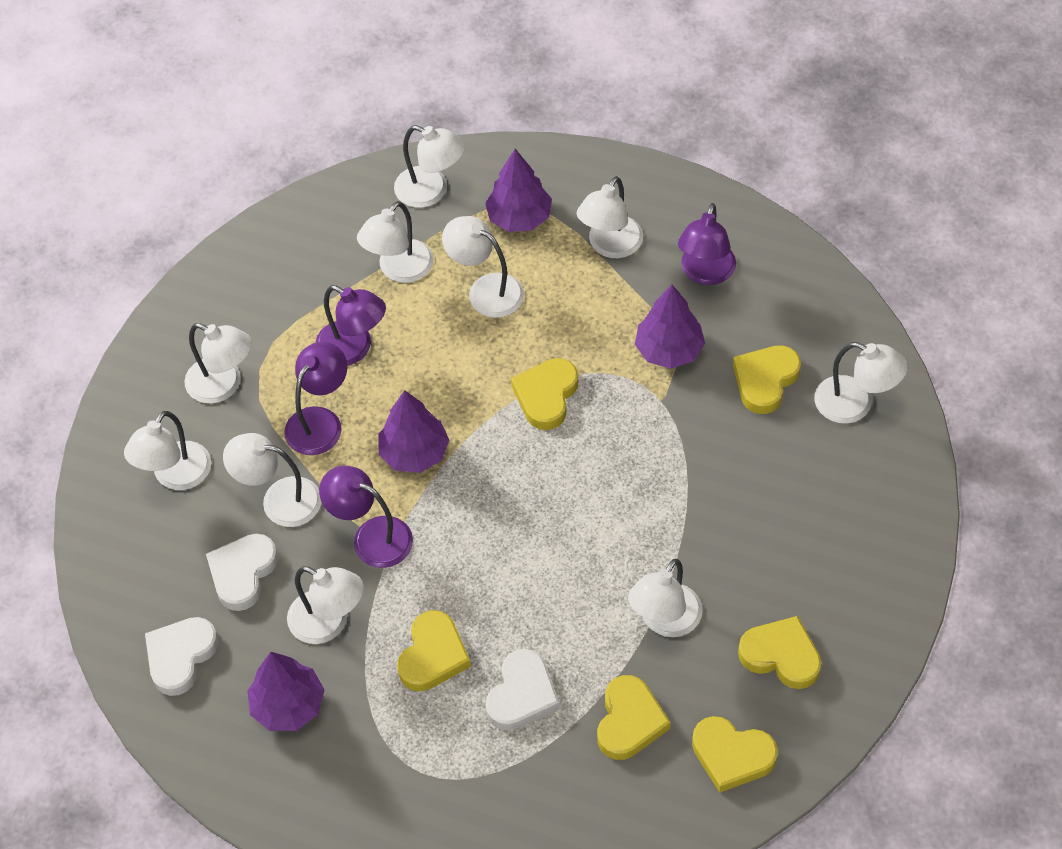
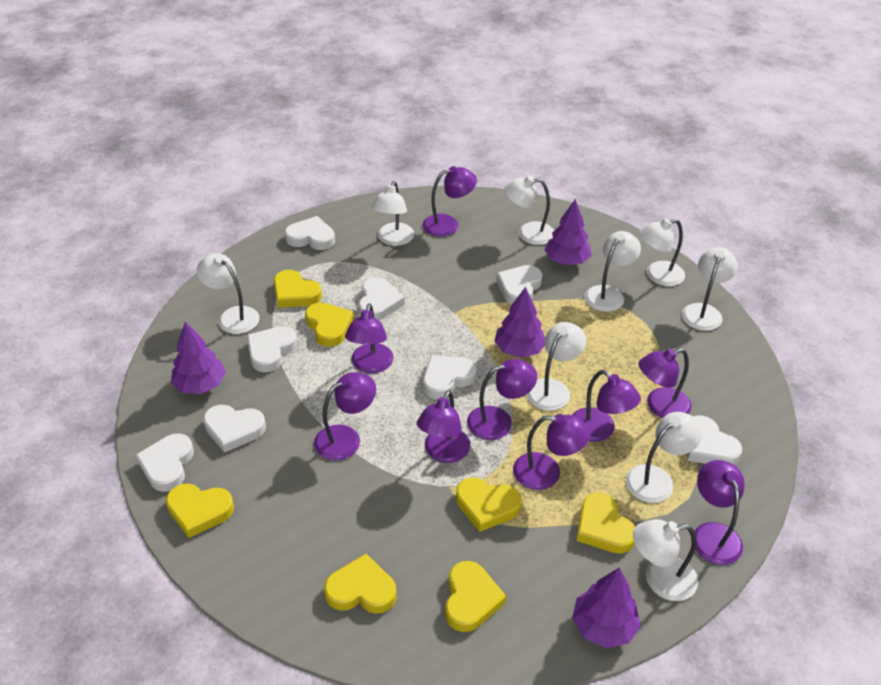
purple lamp: 4 -> 9
white heart: 3 -> 8
white lamp: 10 -> 9
yellow heart: 6 -> 7

